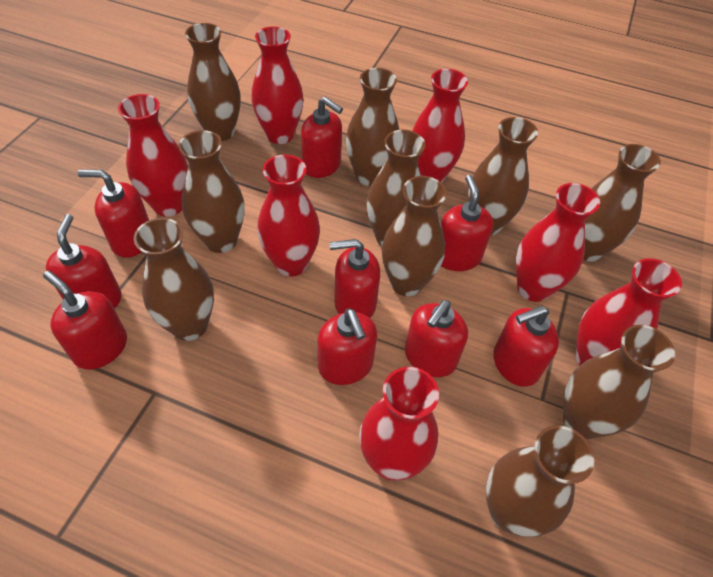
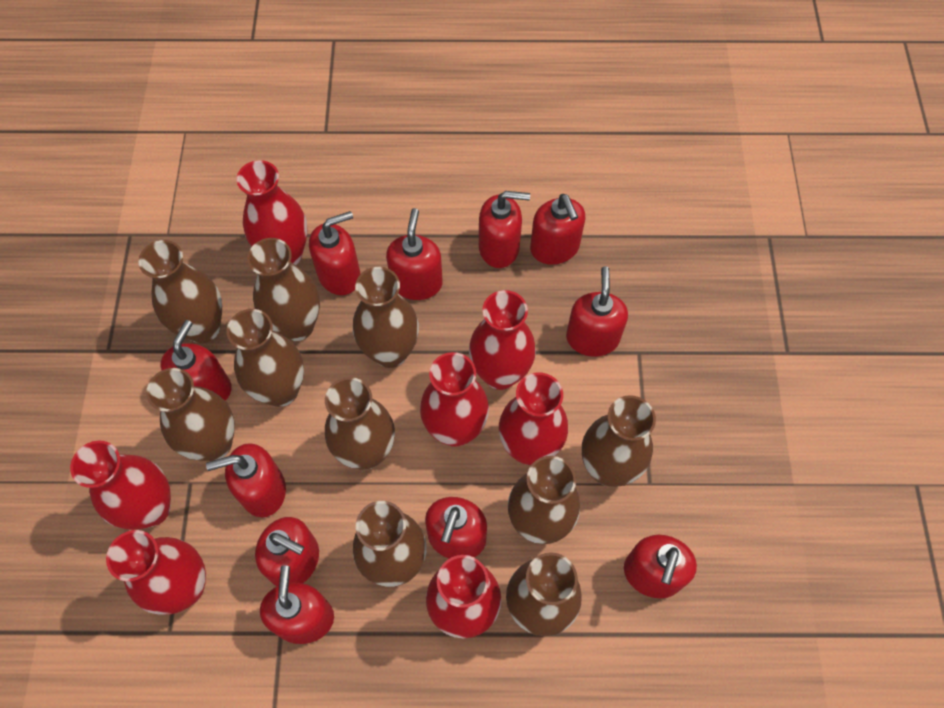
red soap dispenser: 9 -> 11

